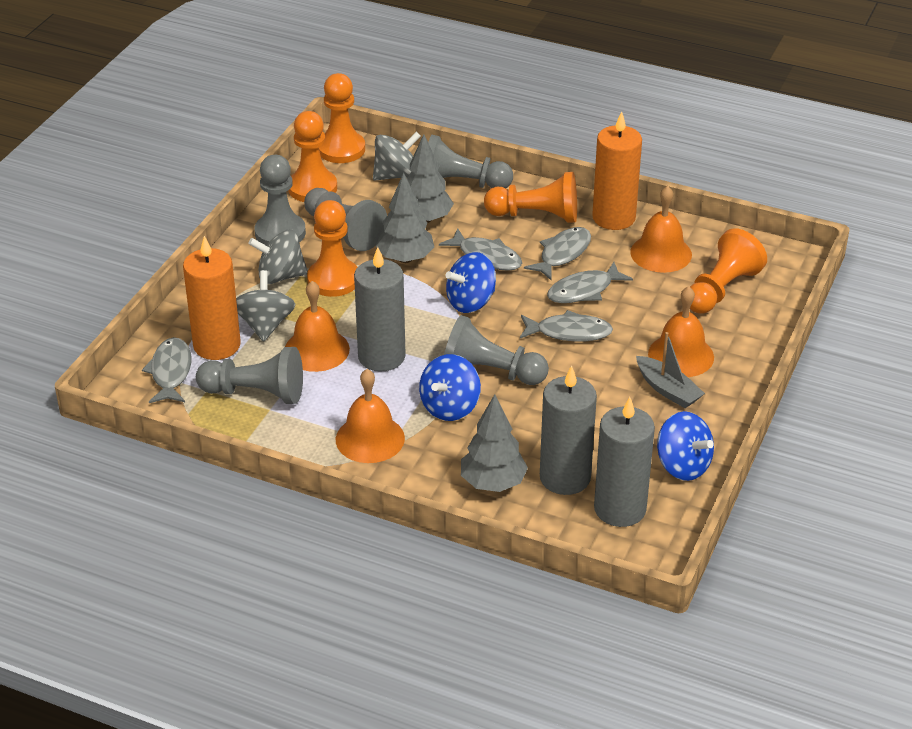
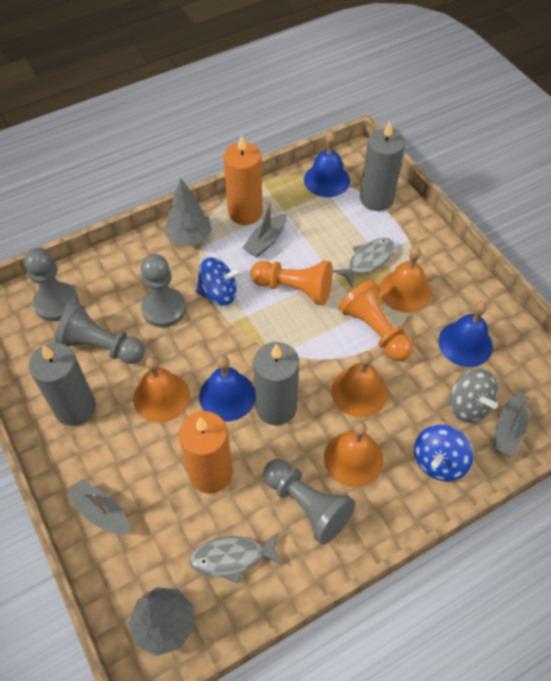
blue bell: 0 -> 3
blue spinning top: 3 -> 2
grey boat: 1 -> 3
grey fish: 5 -> 2
grey pawn: 5 -> 4
grey spinning top: 3 -> 1
grey tree: 3 -> 2
orange pawn: 5 -> 2

